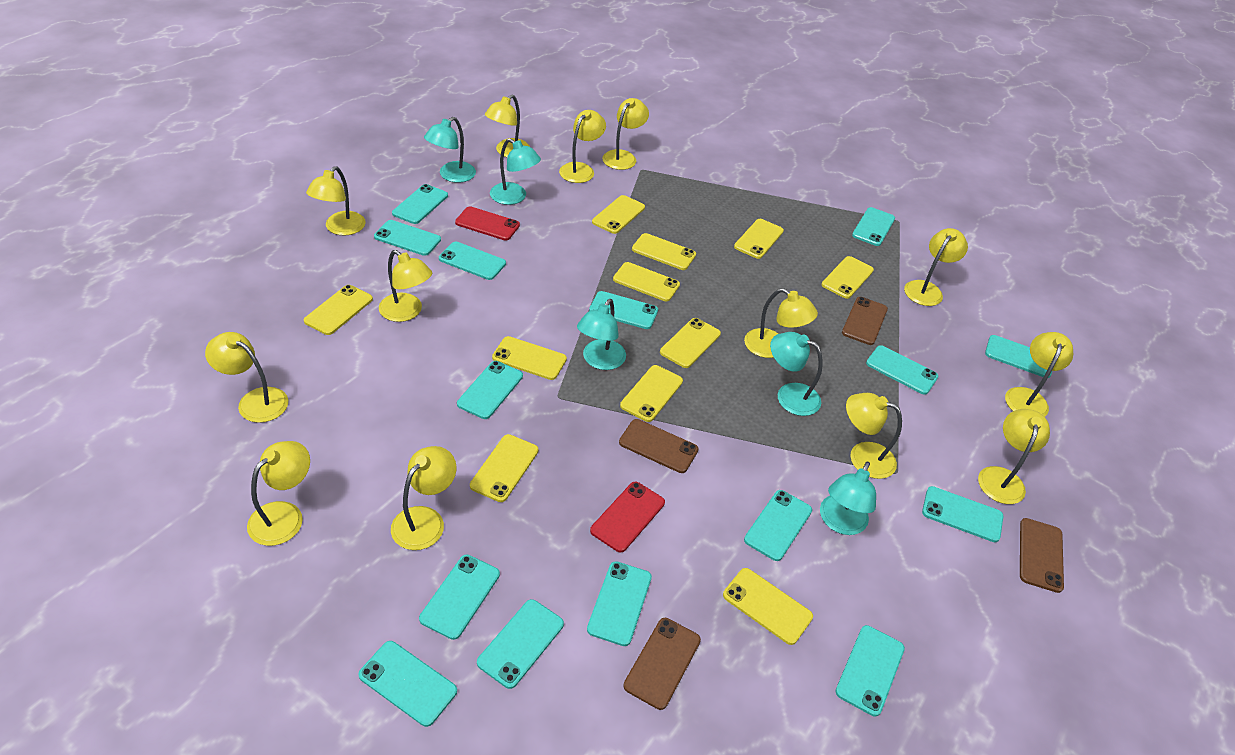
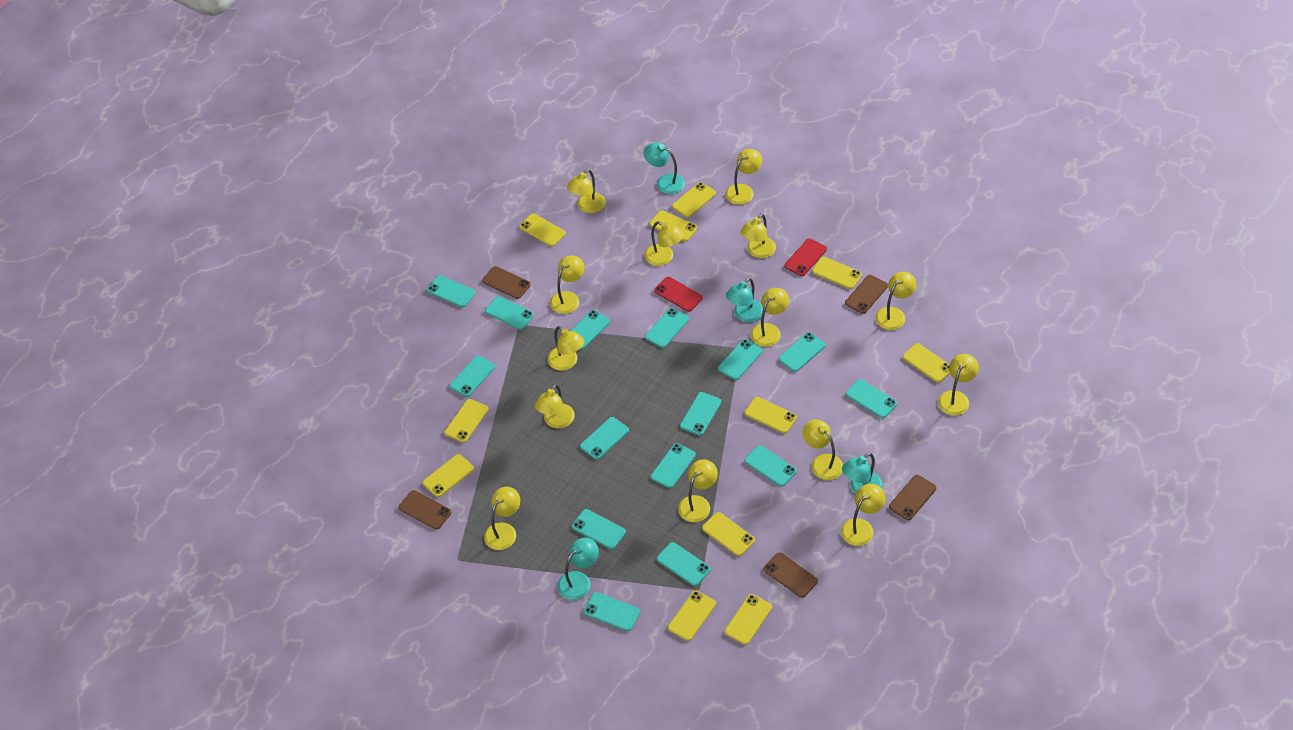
brown phone: 4 -> 5
turquoise lamp: 5 -> 4
yellow lamp: 13 -> 14

